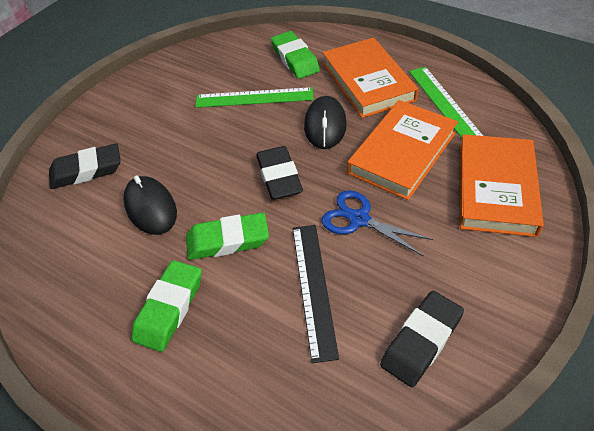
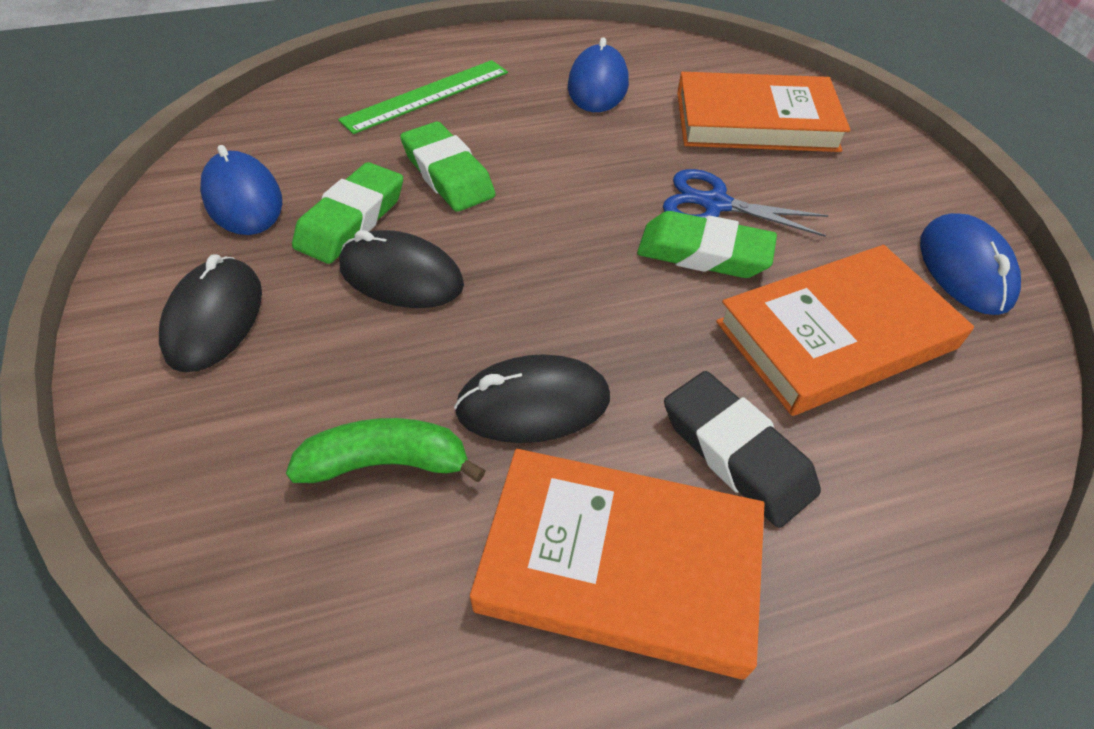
black eraser: 3 -> 1
black mouse: 2 -> 3
black ruler: 1 -> 0
blue mouse: 0 -> 3
green banana: 0 -> 1
green ruler: 2 -> 1

